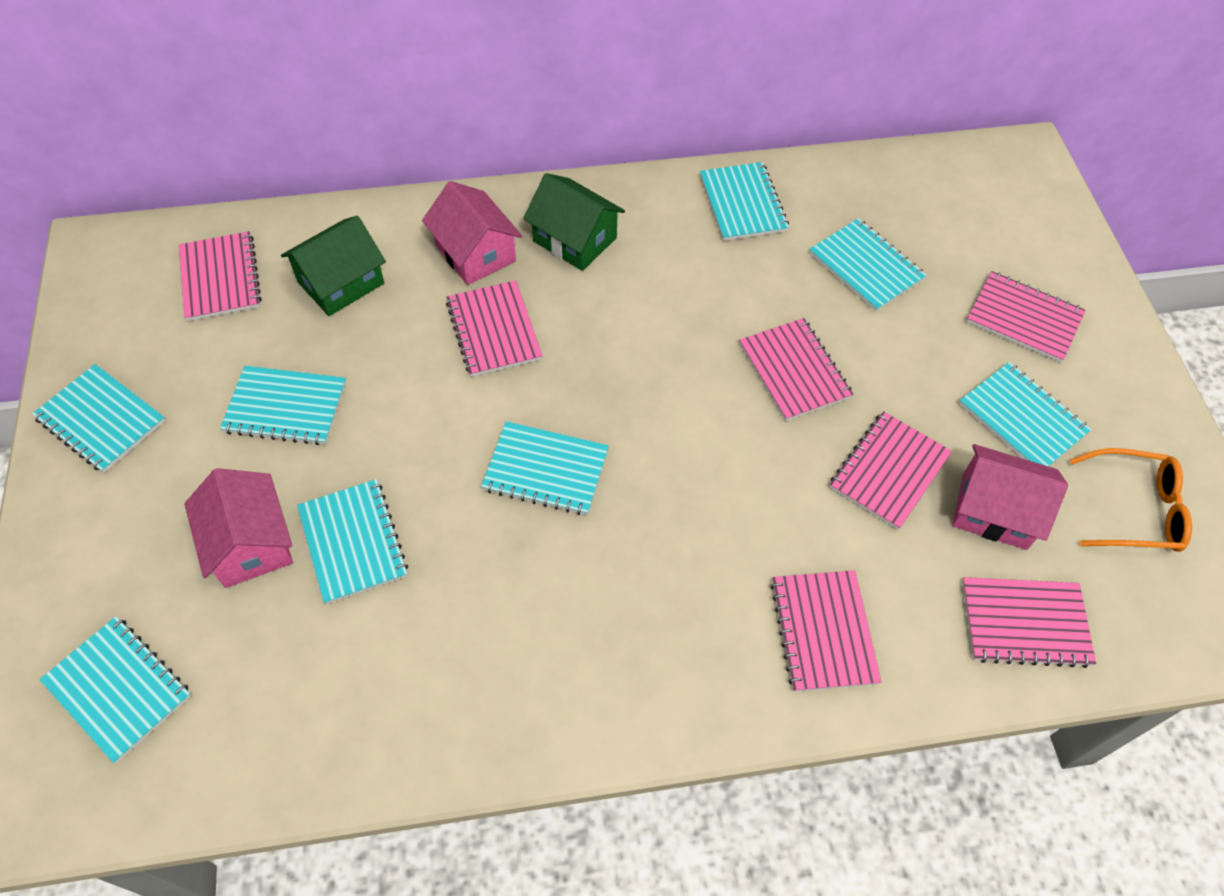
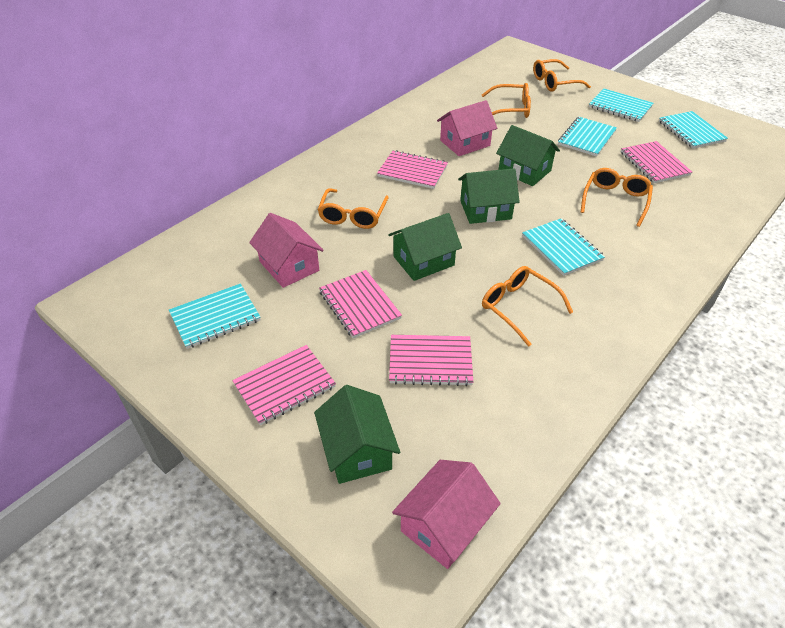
green house: 2 -> 4
orange glasses: 1 -> 5
pink notebook: 7 -> 5
turquoise notebook: 8 -> 5

